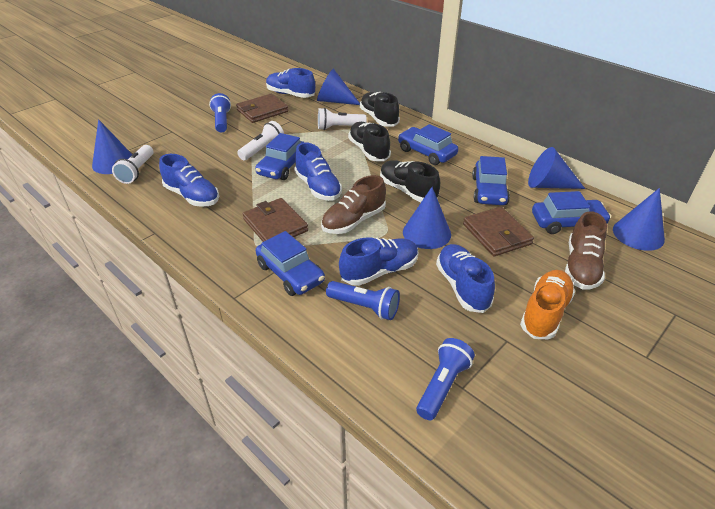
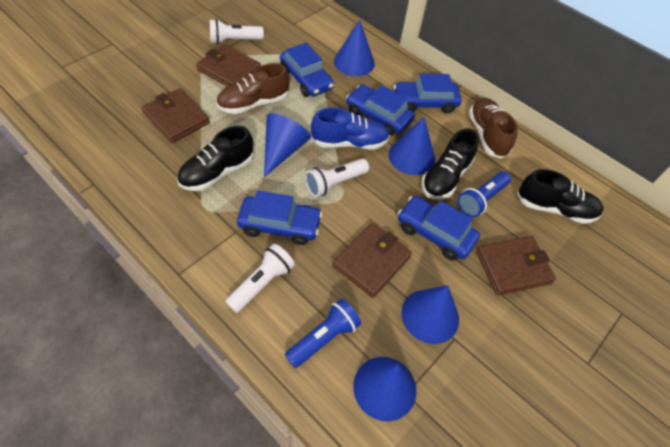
blue flashlight: 3 -> 2
blue shoe: 5 -> 1
brown wallet: 3 -> 4
orange shoe: 1 -> 0

